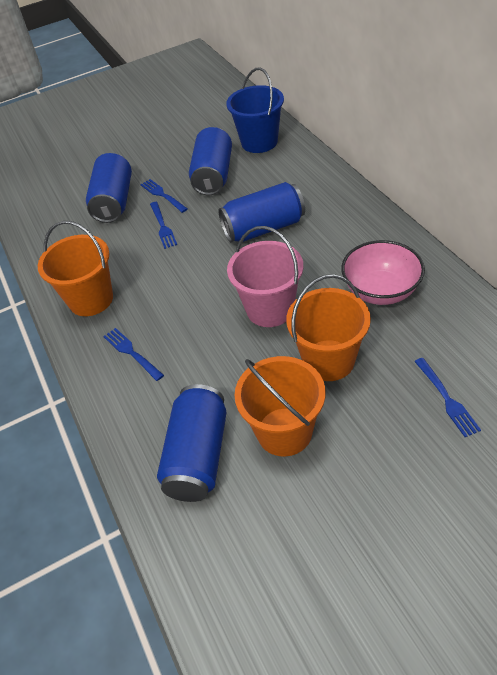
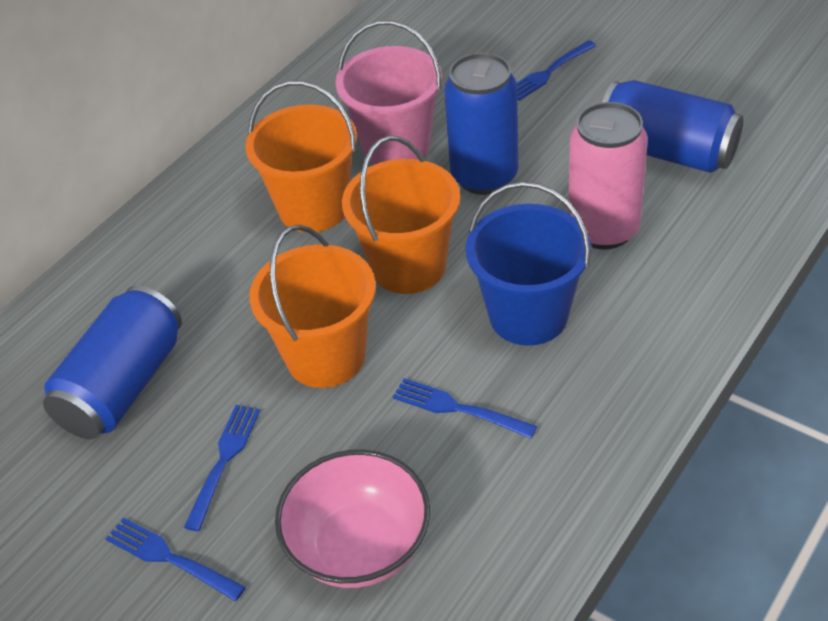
blue can: 4 -> 3
pink can: 0 -> 1

